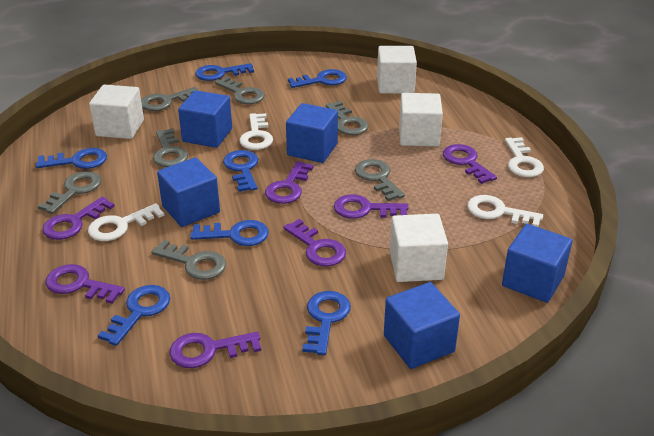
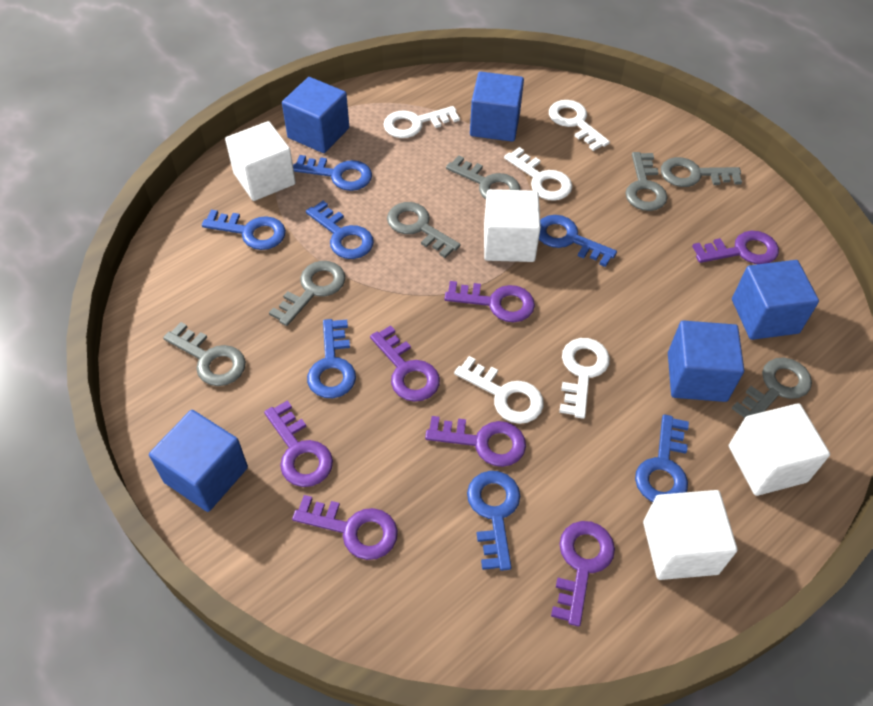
white key: 4 -> 5

